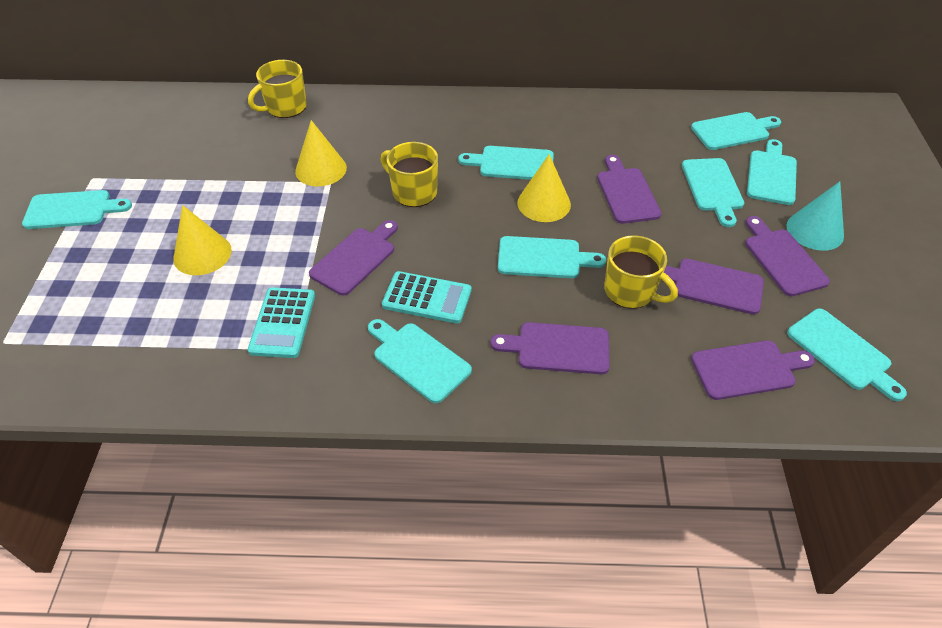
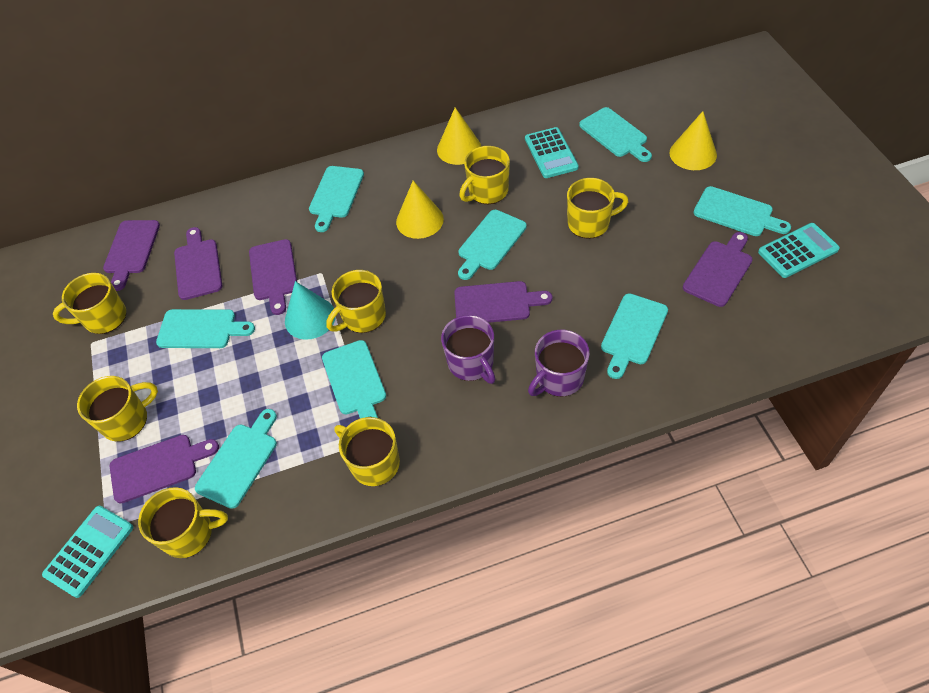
purple mug: 0 -> 2
turquoise calculator: 2 -> 3
yellow mug: 3 -> 7

